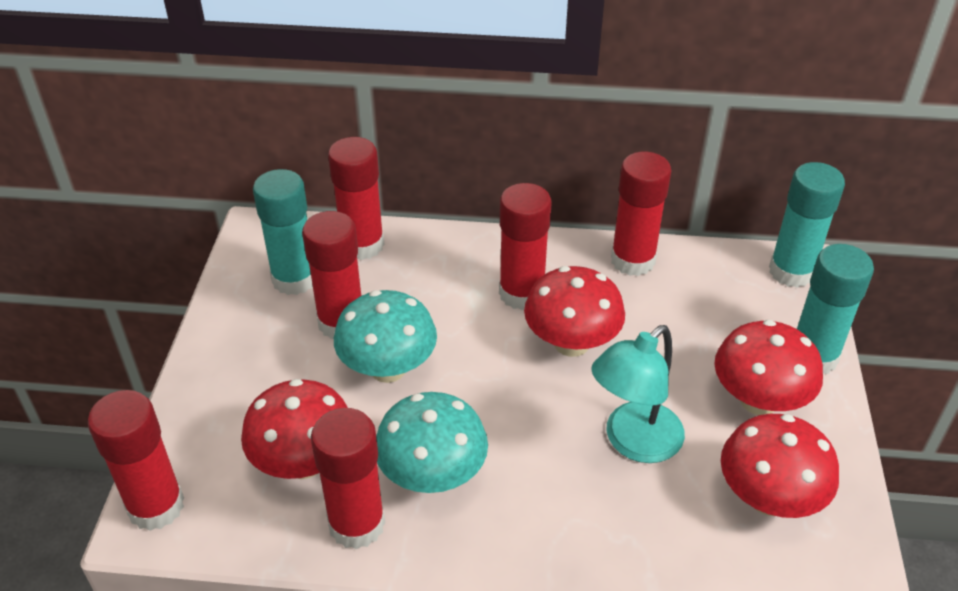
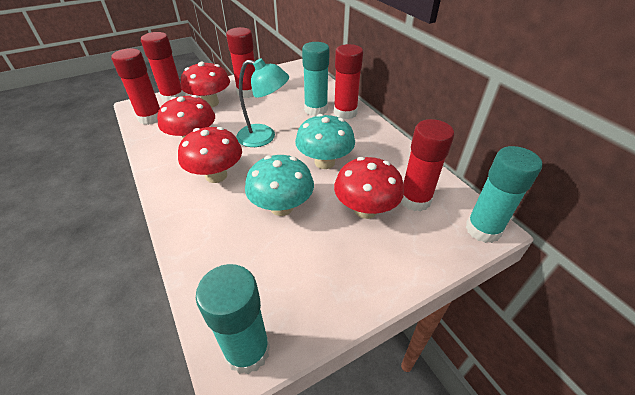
red glue stick: 6 -> 5

